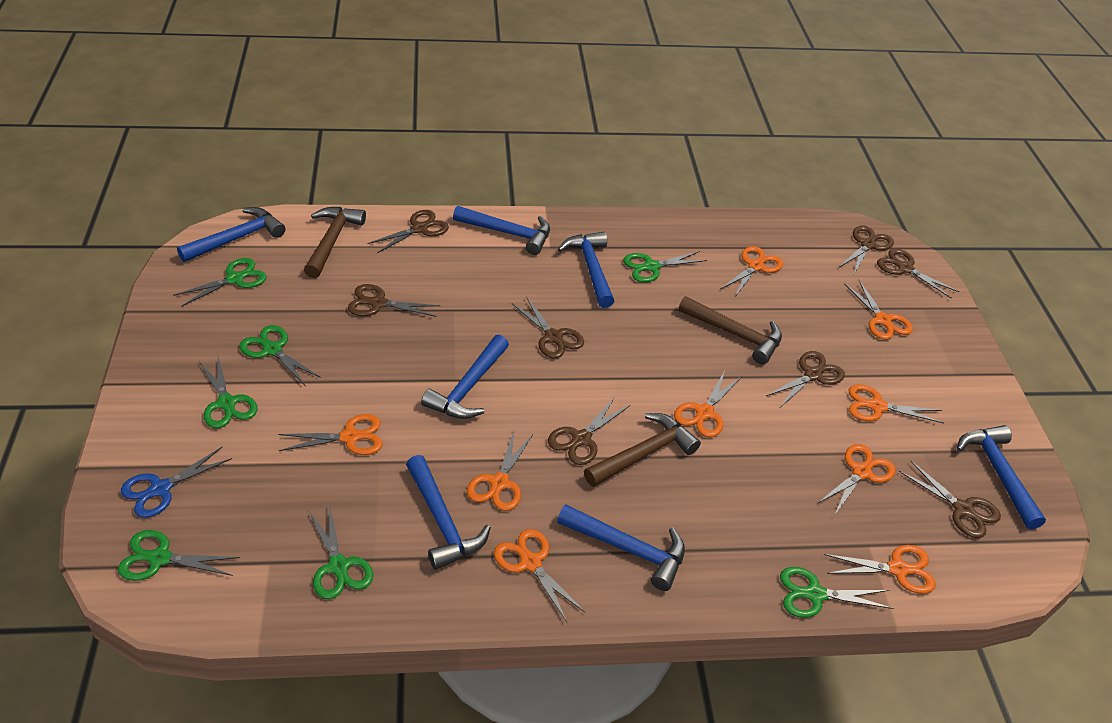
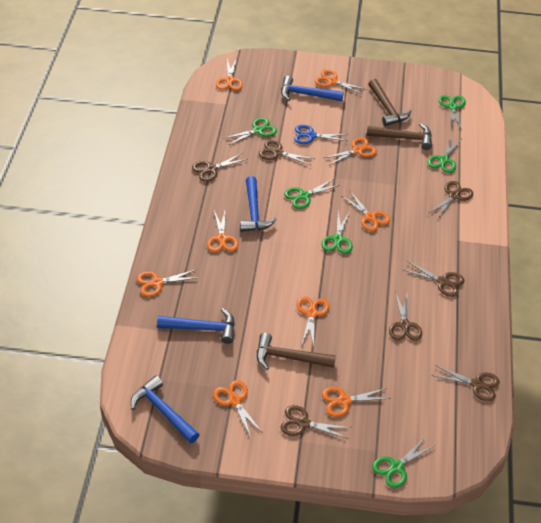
blue hammer: 7 -> 4
brown scissors: 8 -> 7
green scissors: 7 -> 6

